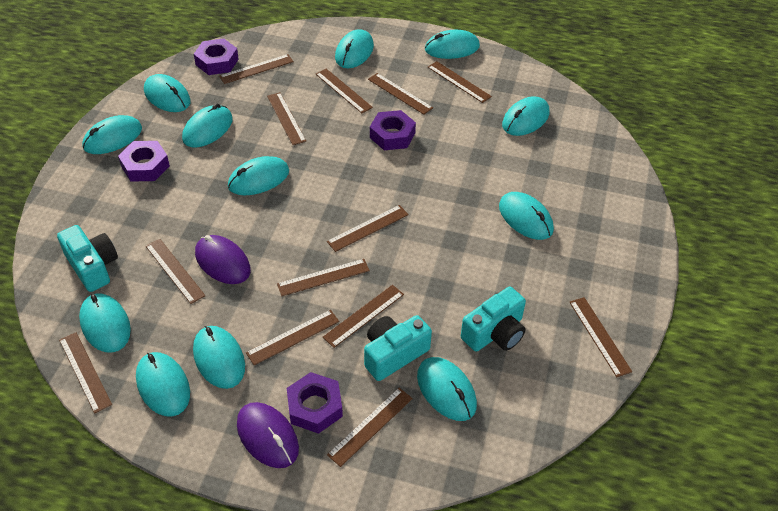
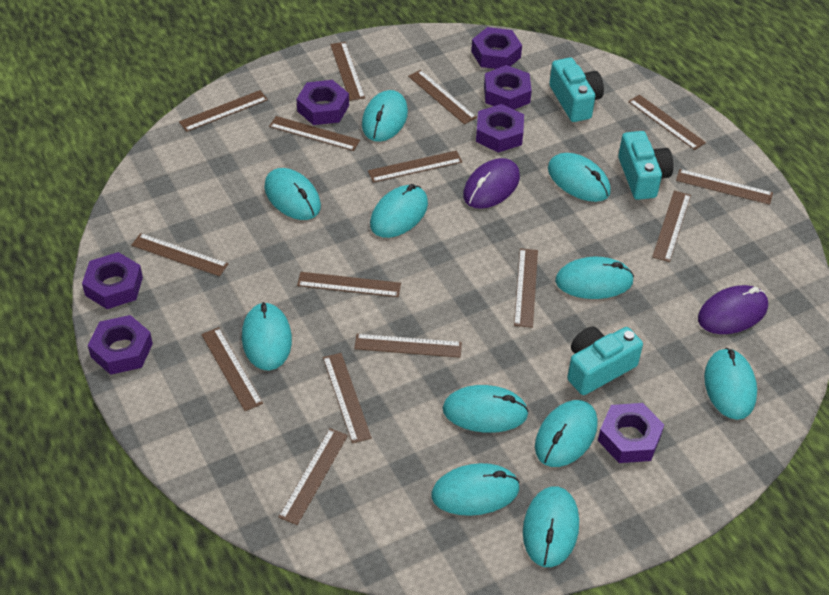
brown ruler: 13 -> 15
purple nut: 4 -> 7
turquoise mouse: 12 -> 11

